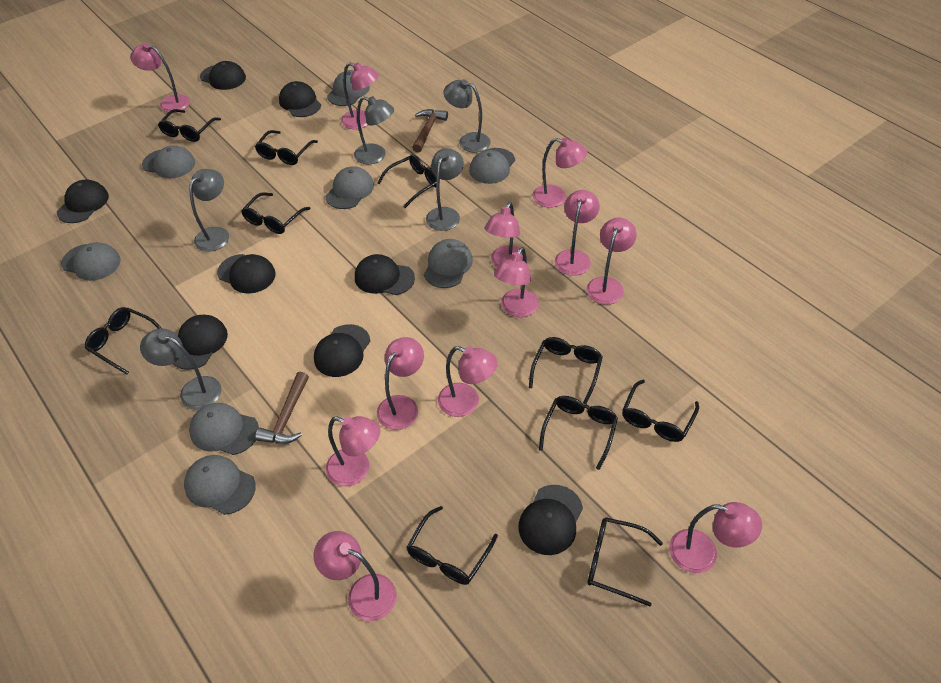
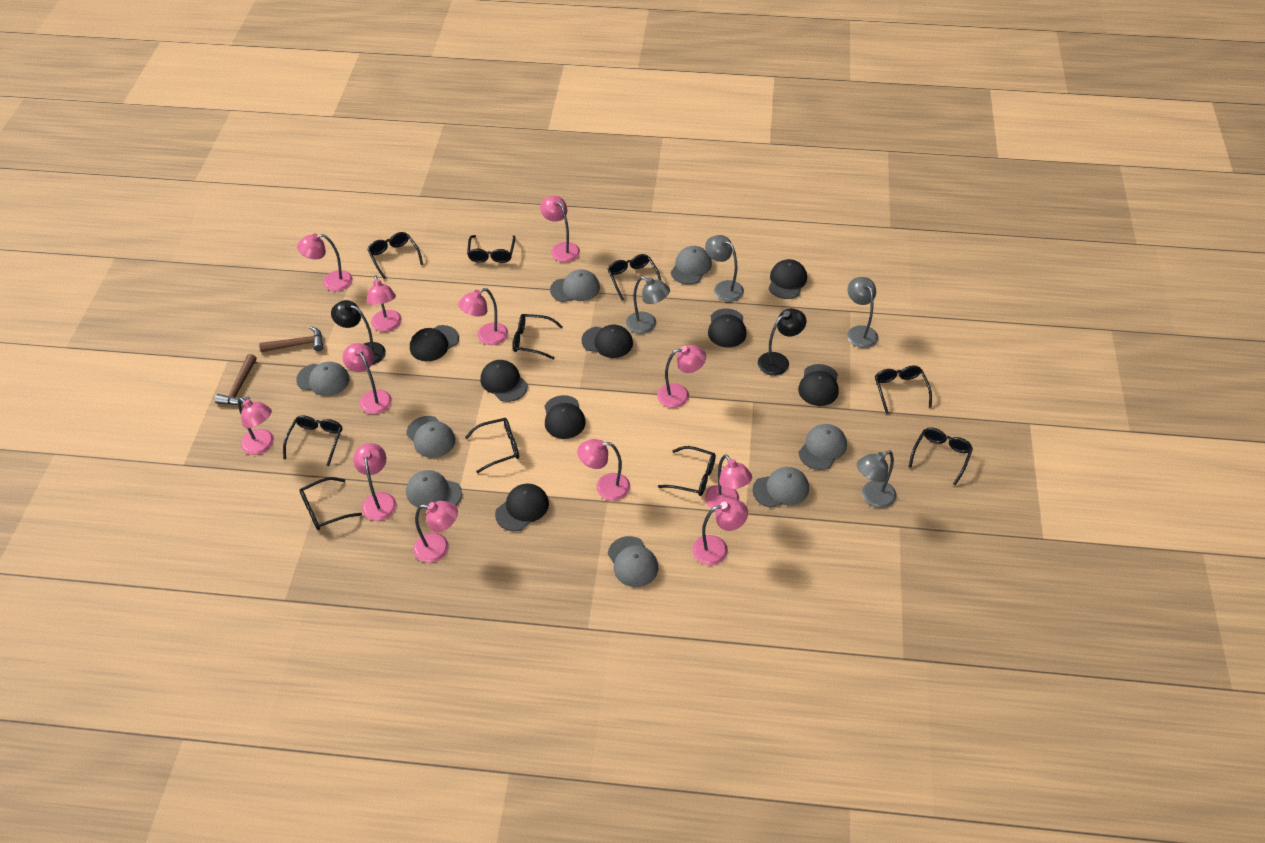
black lamp: 0 -> 2
grey lamp: 5 -> 4

